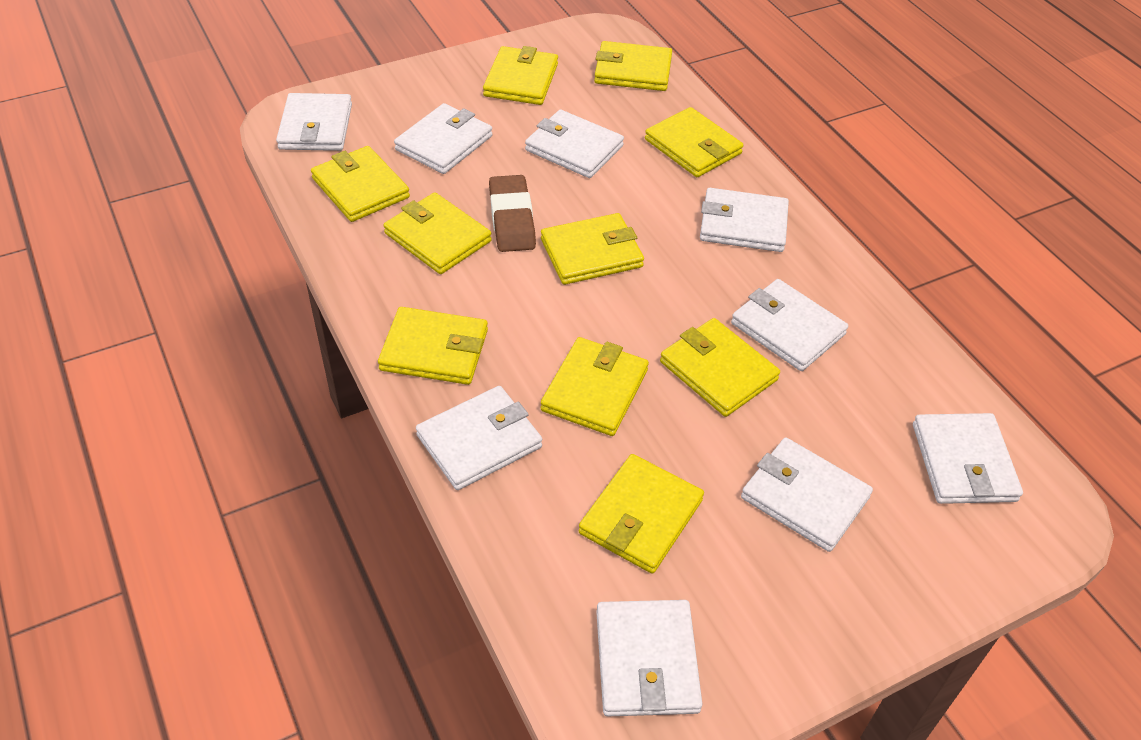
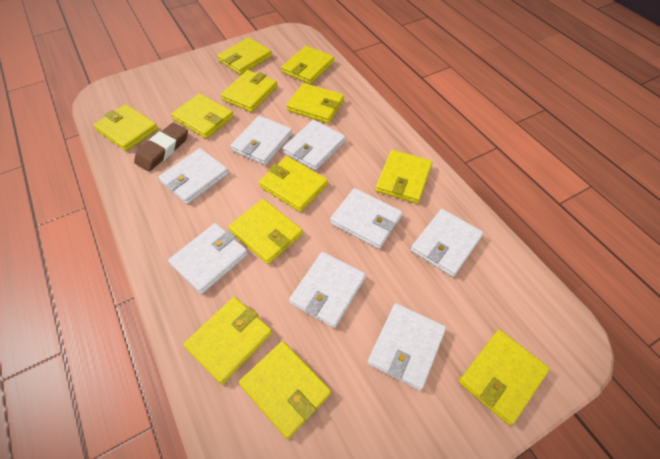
white wallet: 9 -> 8
yellow wallet: 10 -> 12

